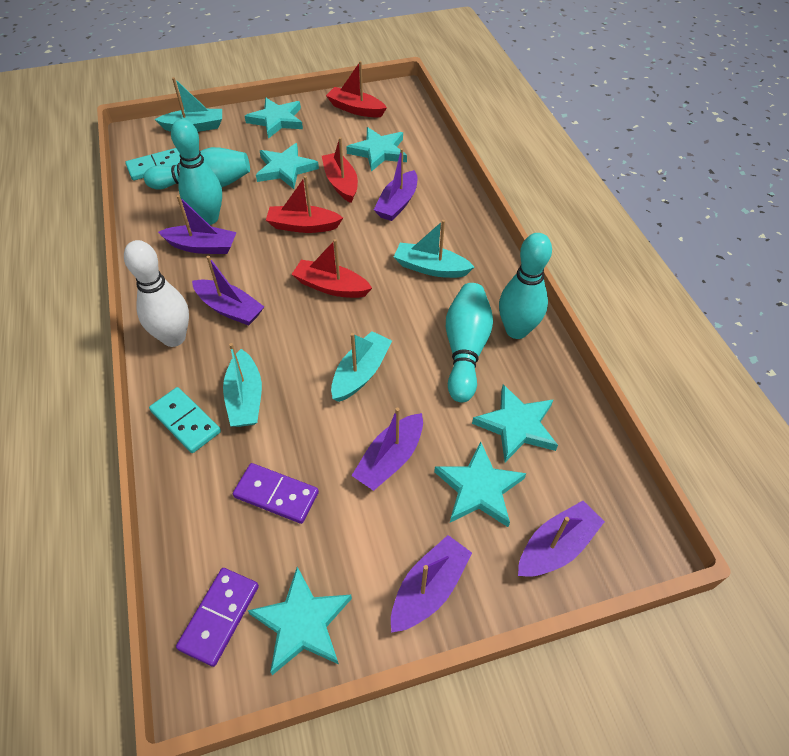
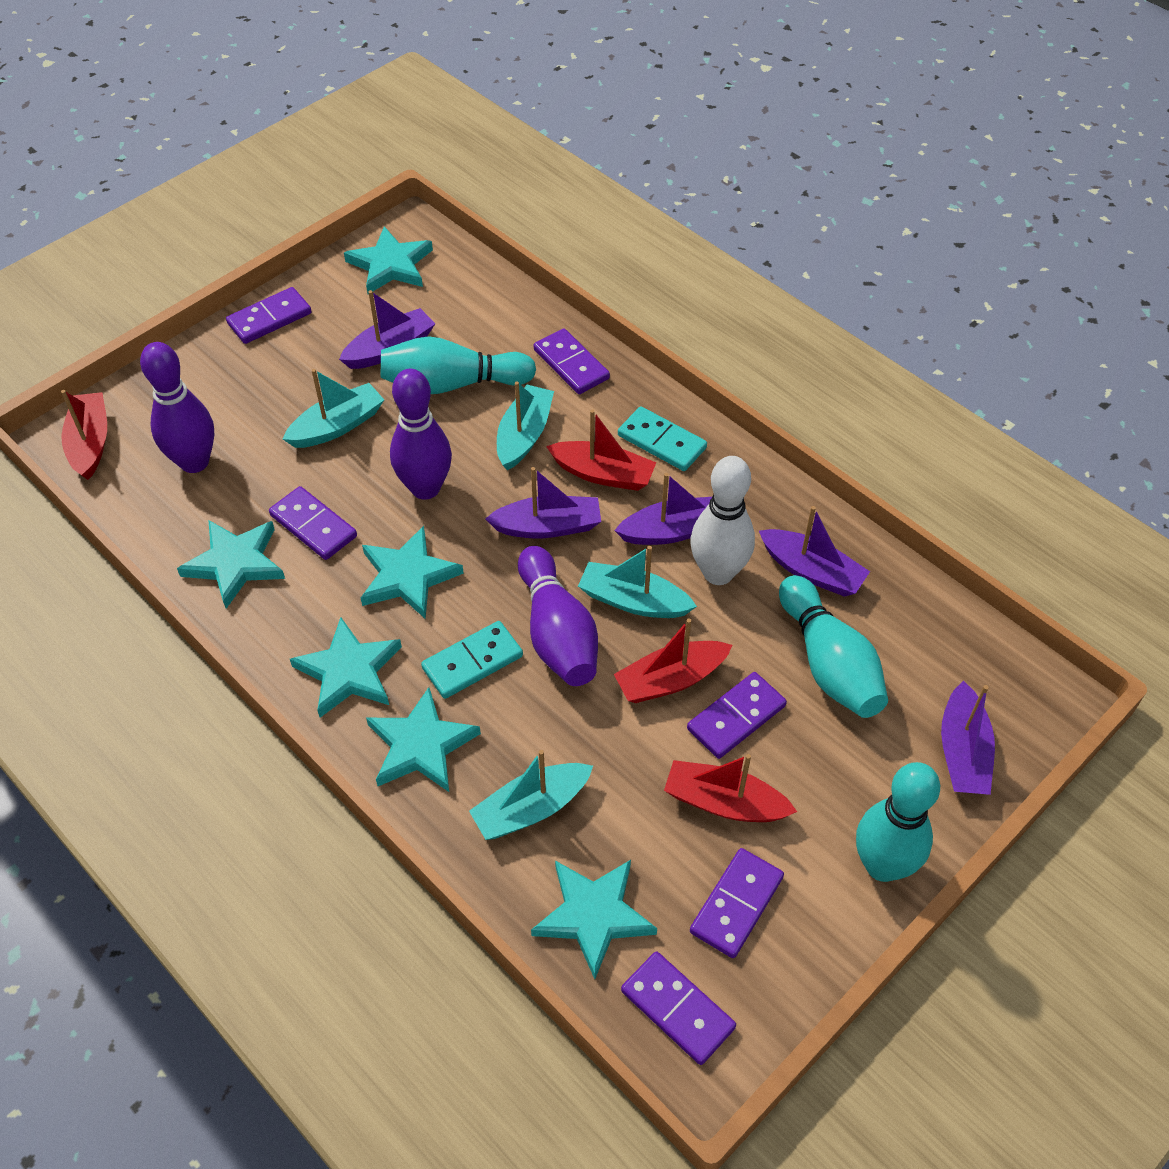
purple boat: 6 -> 5
purple bowling pin: 0 -> 3
purple domino: 2 -> 6
turquoise bowling pin: 4 -> 3

